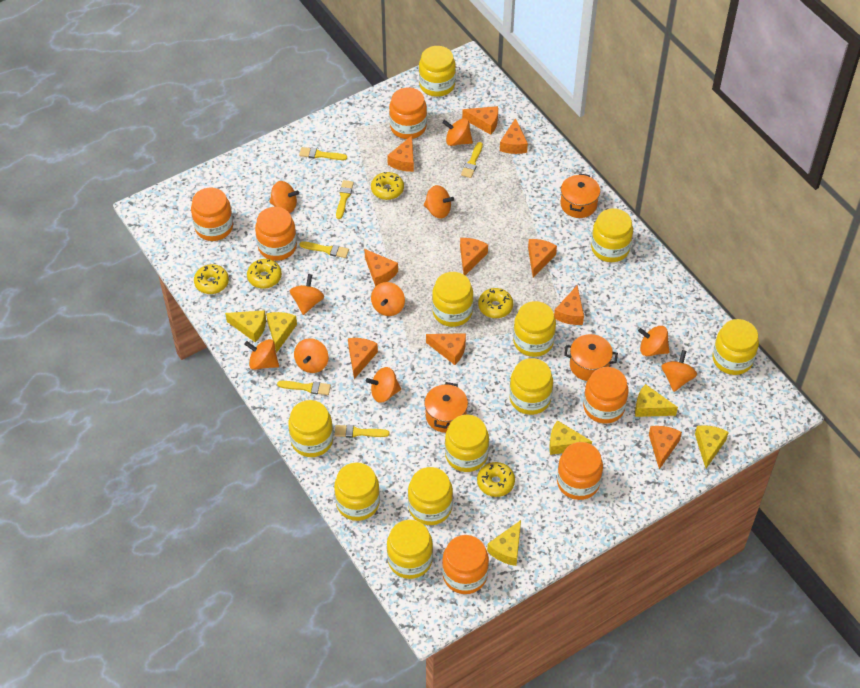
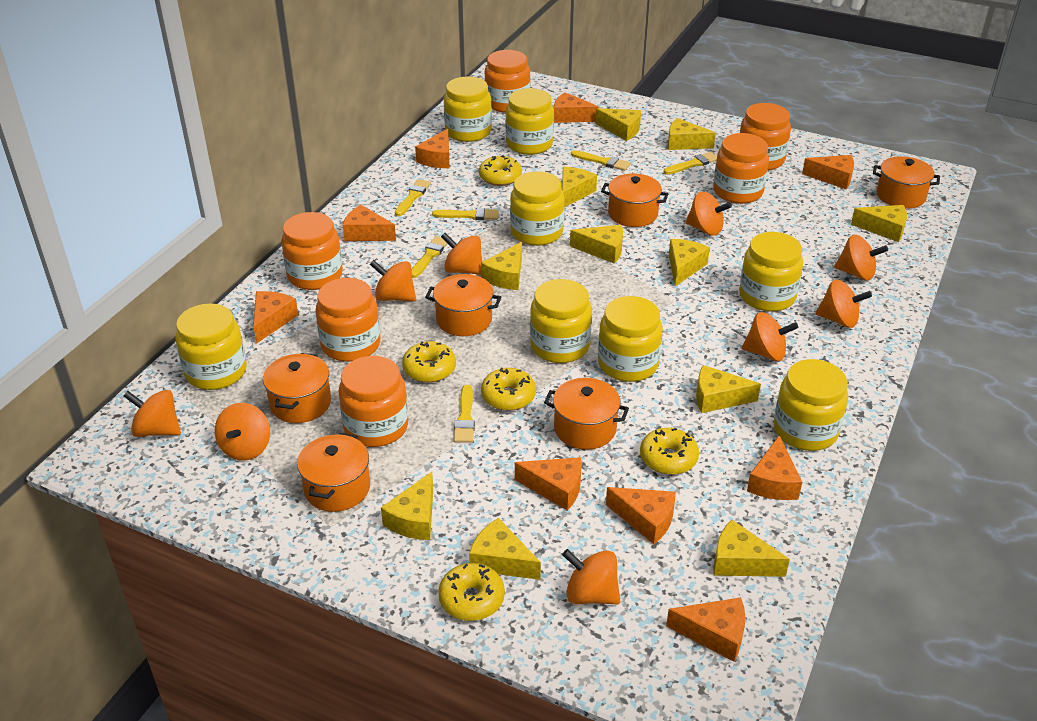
orange cheese: 10 -> 9
orange pot: 3 -> 6
orange spinning top: 10 -> 9
yellow cheese: 6 -> 11
yellow jar: 11 -> 8

